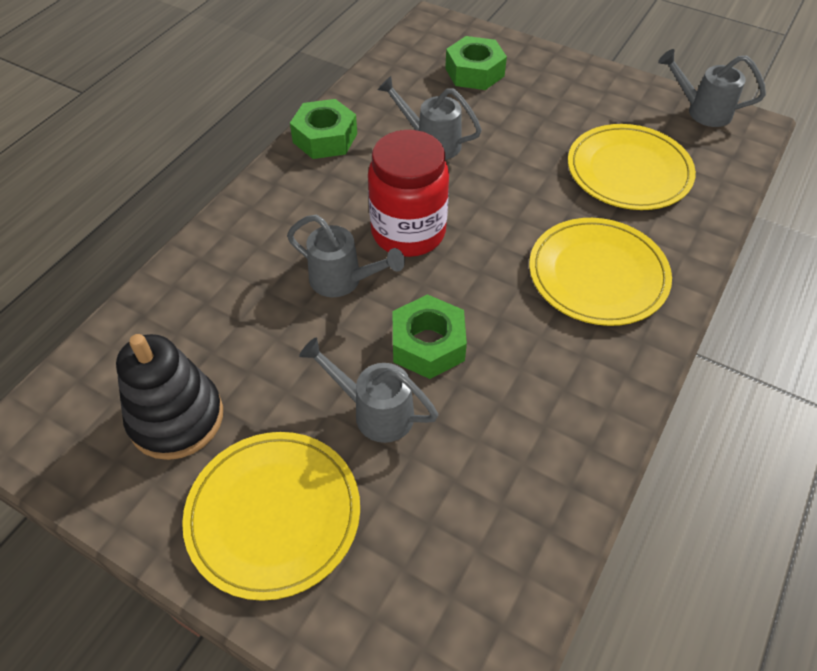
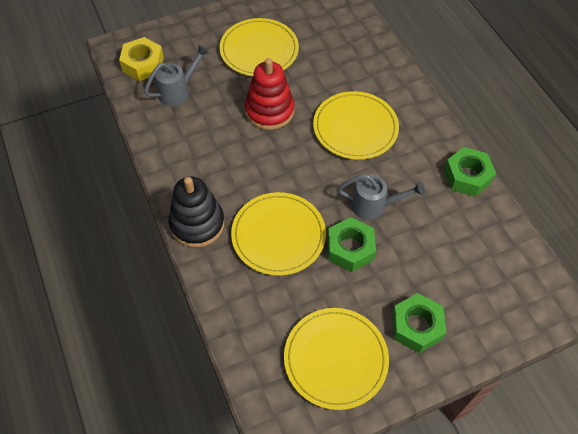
grey watering can: 4 -> 2
red jar: 1 -> 0
red stacking toy: 0 -> 1
yellow nut: 0 -> 1
yellow plate: 3 -> 4

